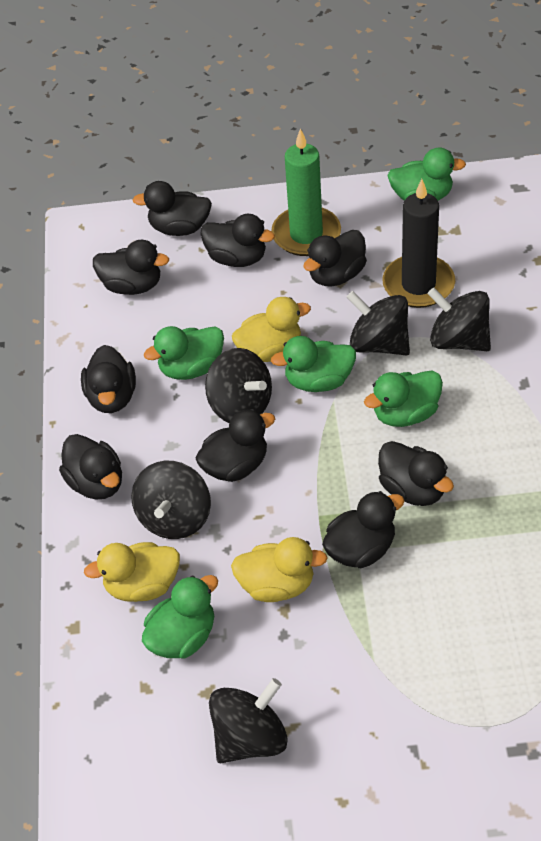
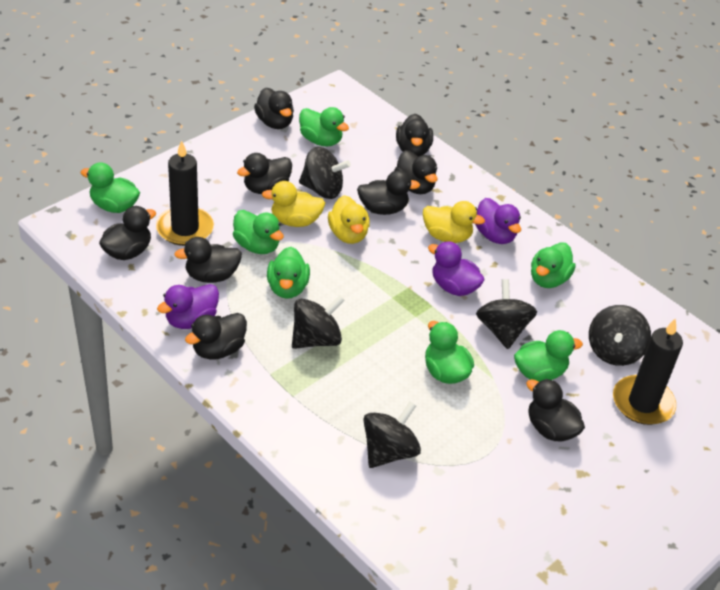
black candle: 1 -> 2
green candle: 1 -> 0
green duck: 5 -> 7
purple duck: 0 -> 3

